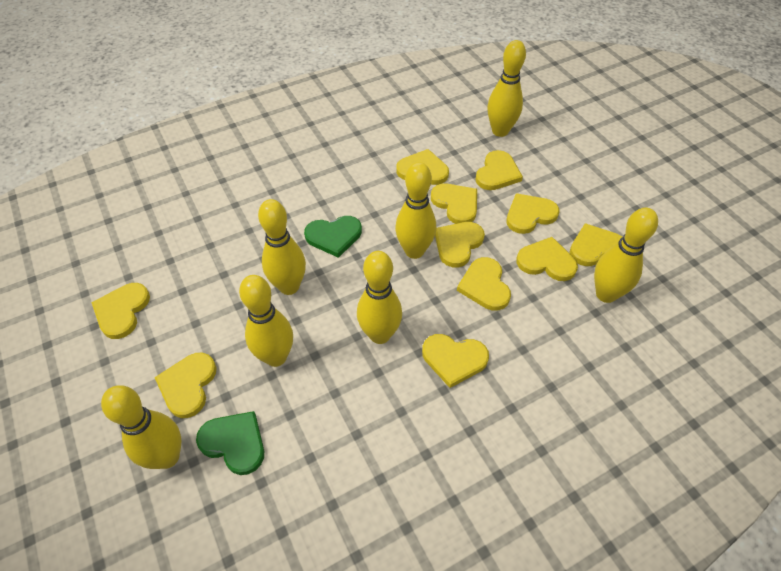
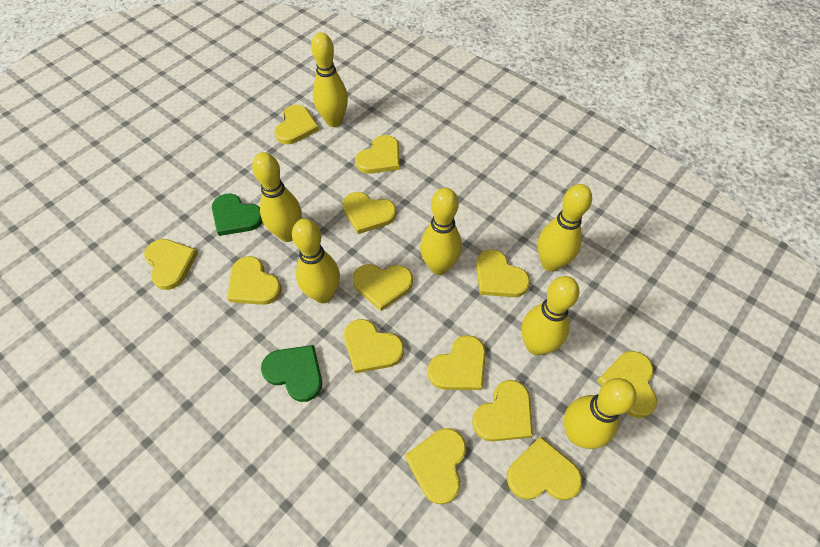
yellow heart: 11 -> 13

